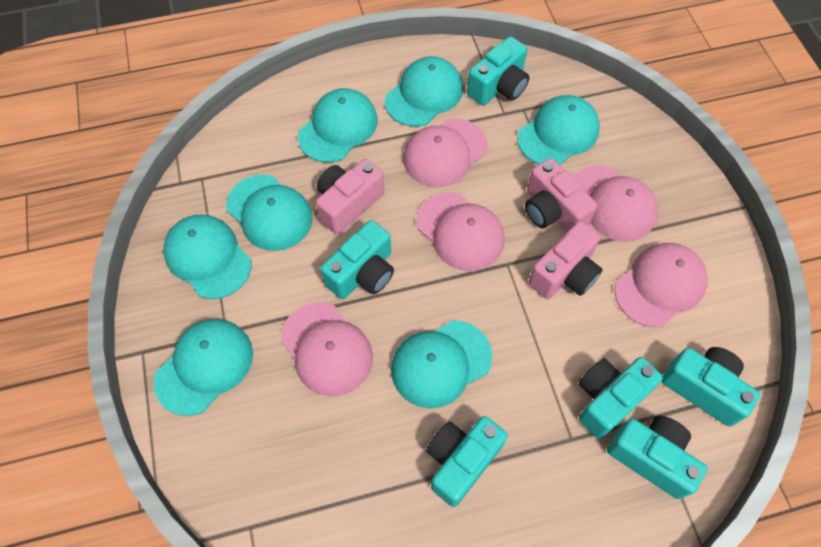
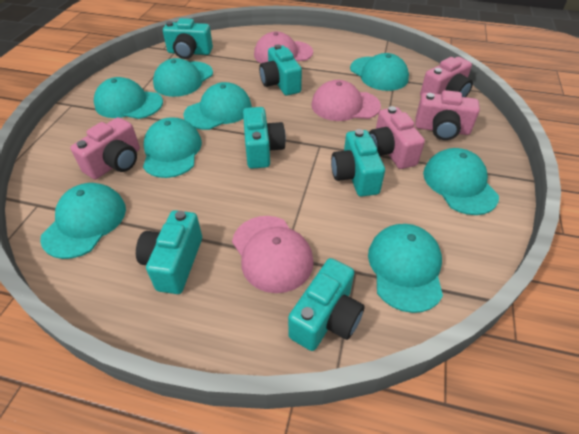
pink camera: 3 -> 4
pink cap: 5 -> 3
turquoise cap: 7 -> 8

